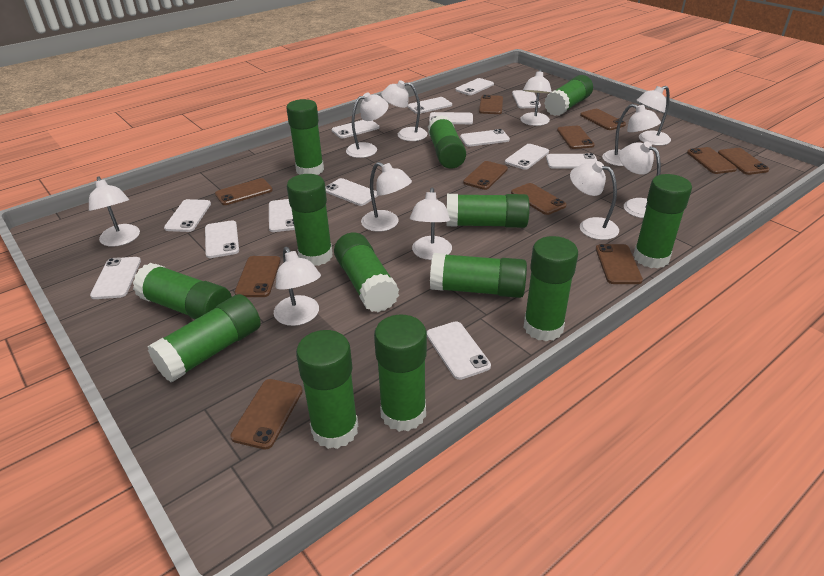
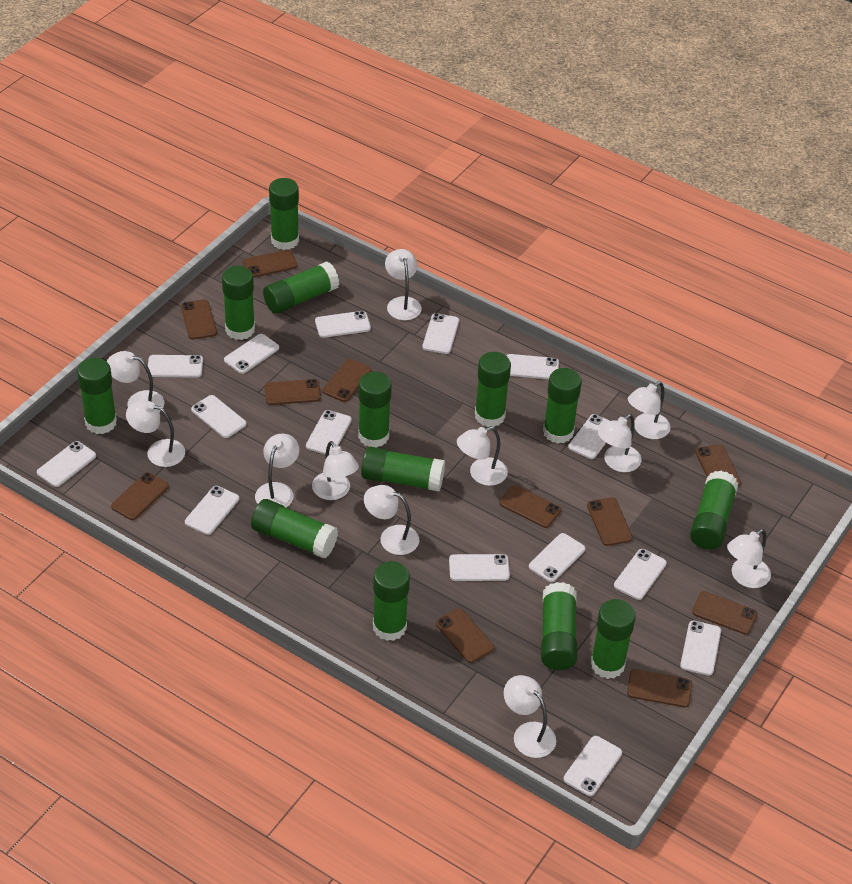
white phone: 14 -> 15

